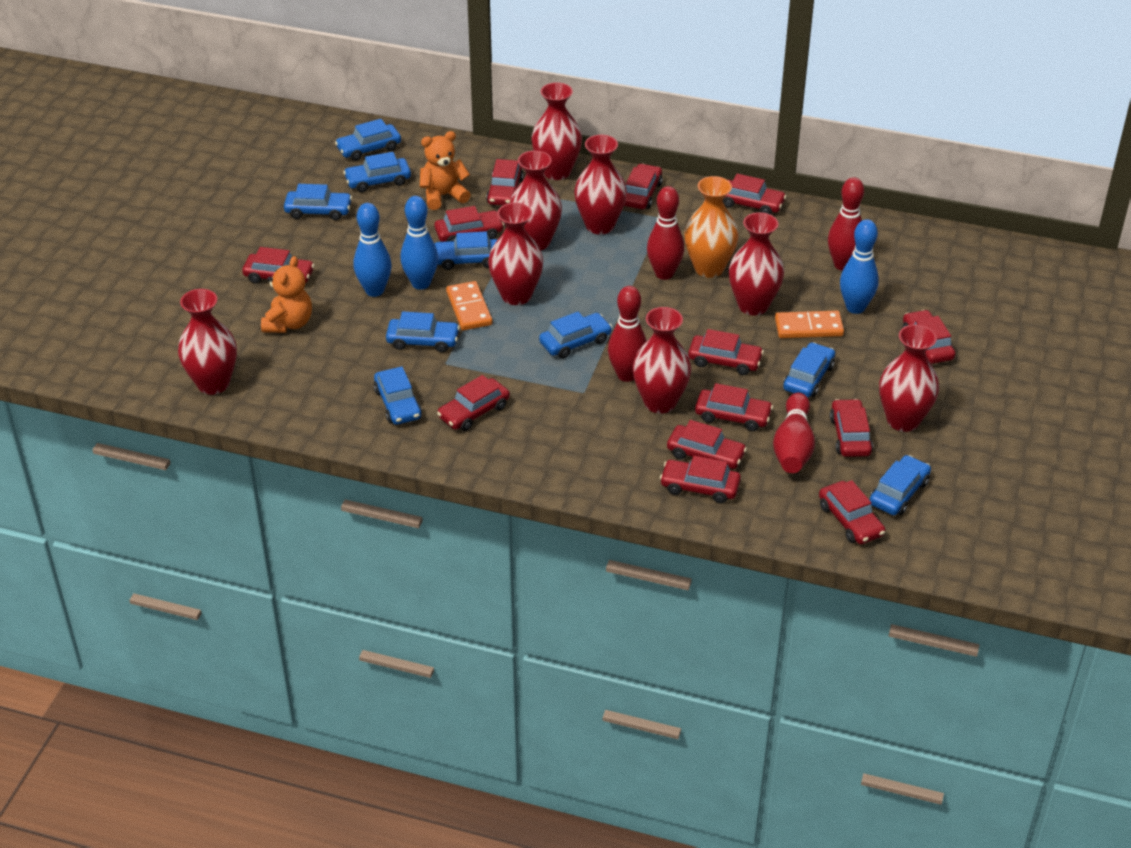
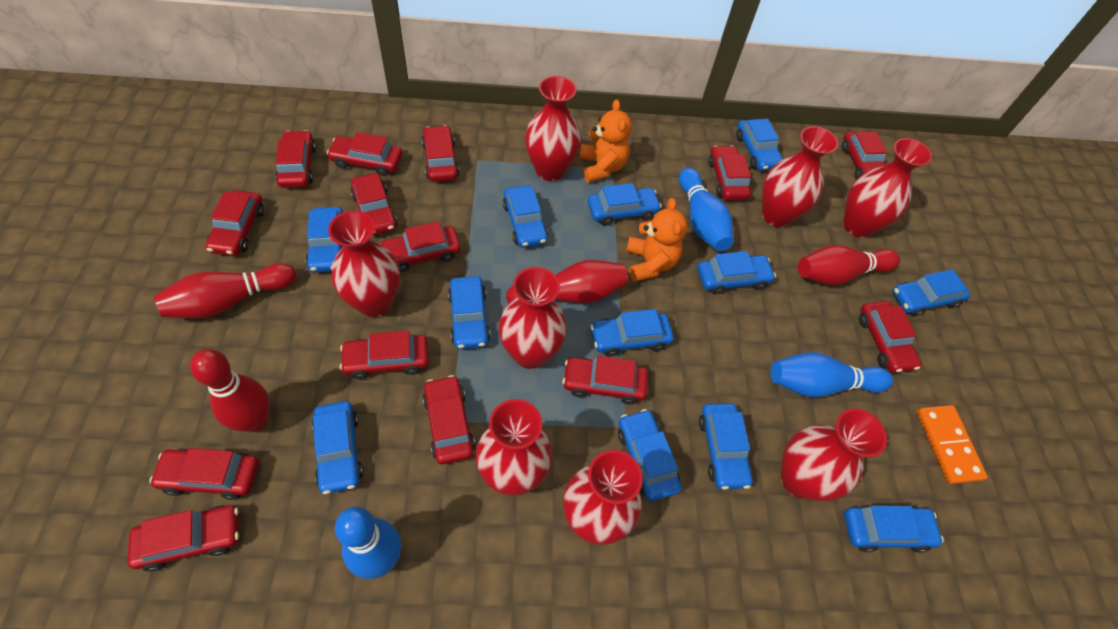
blue car: 9 -> 12
orange domino: 2 -> 1
orange vase: 1 -> 0
red car: 13 -> 14

